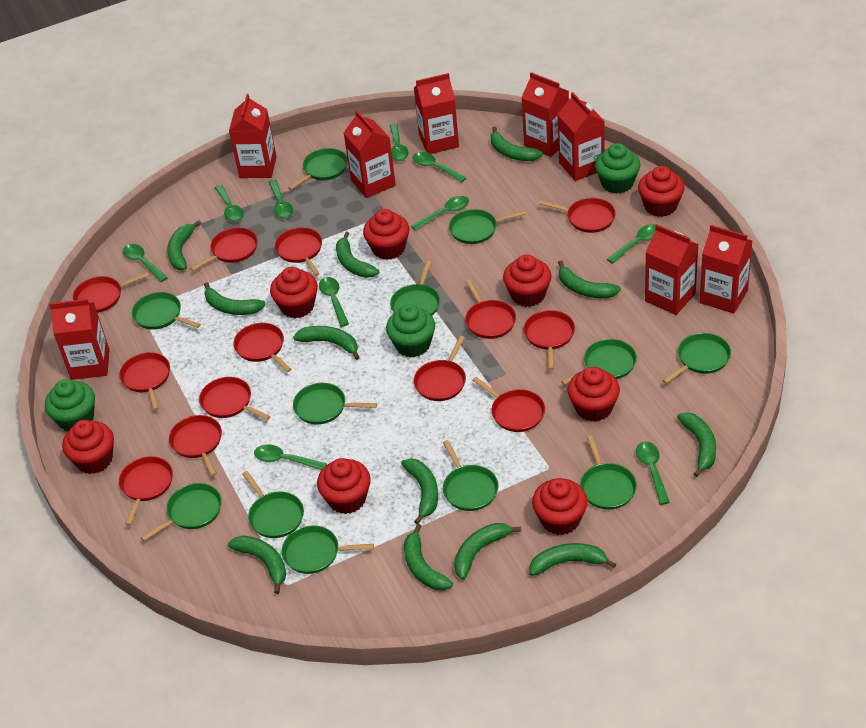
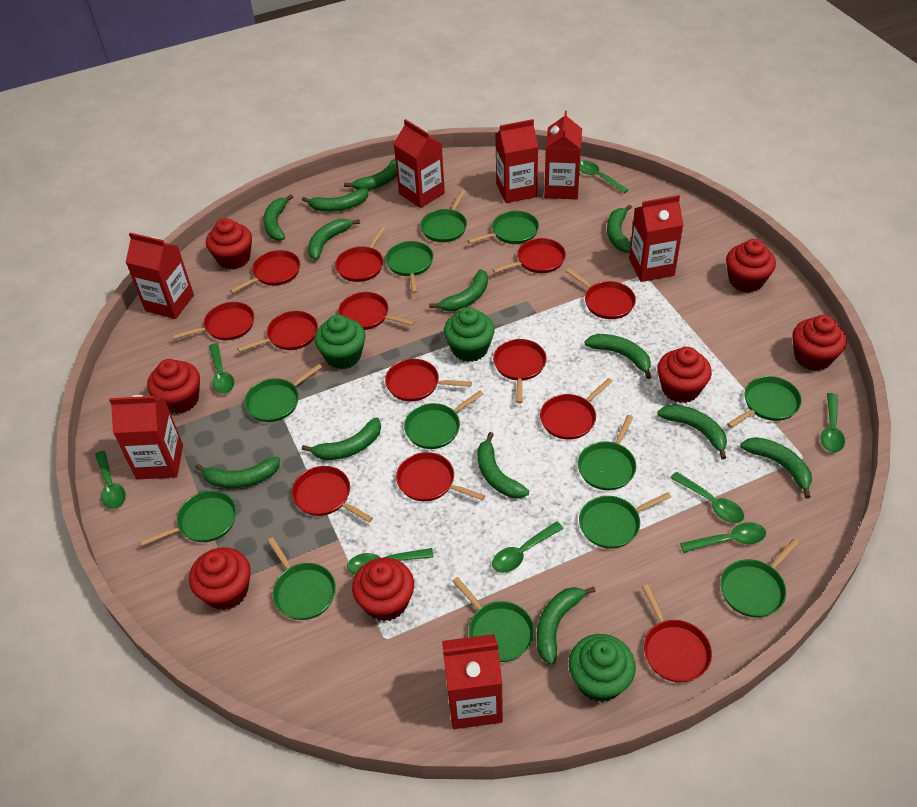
green banana: 12 -> 13
green spoon: 10 -> 8
red carton: 8 -> 7
red cupcake: 8 -> 7

